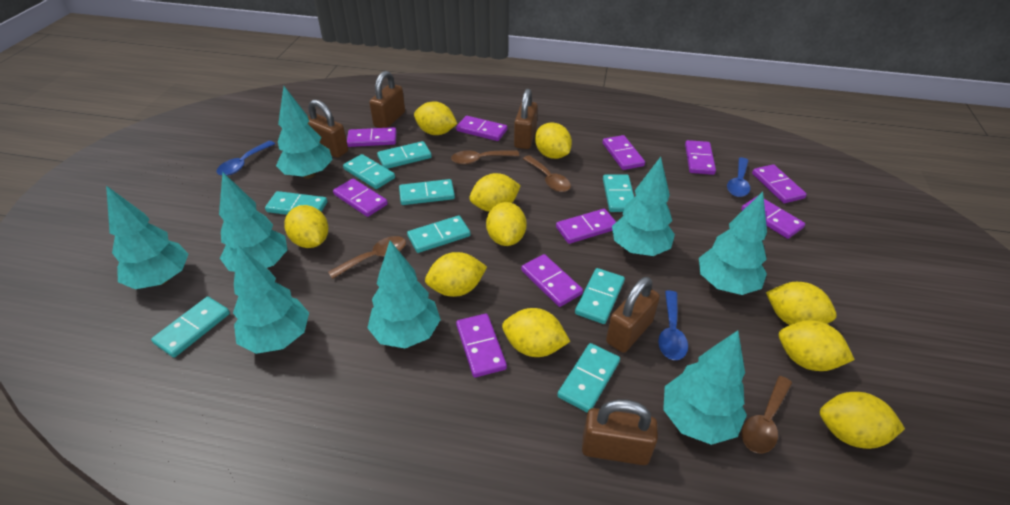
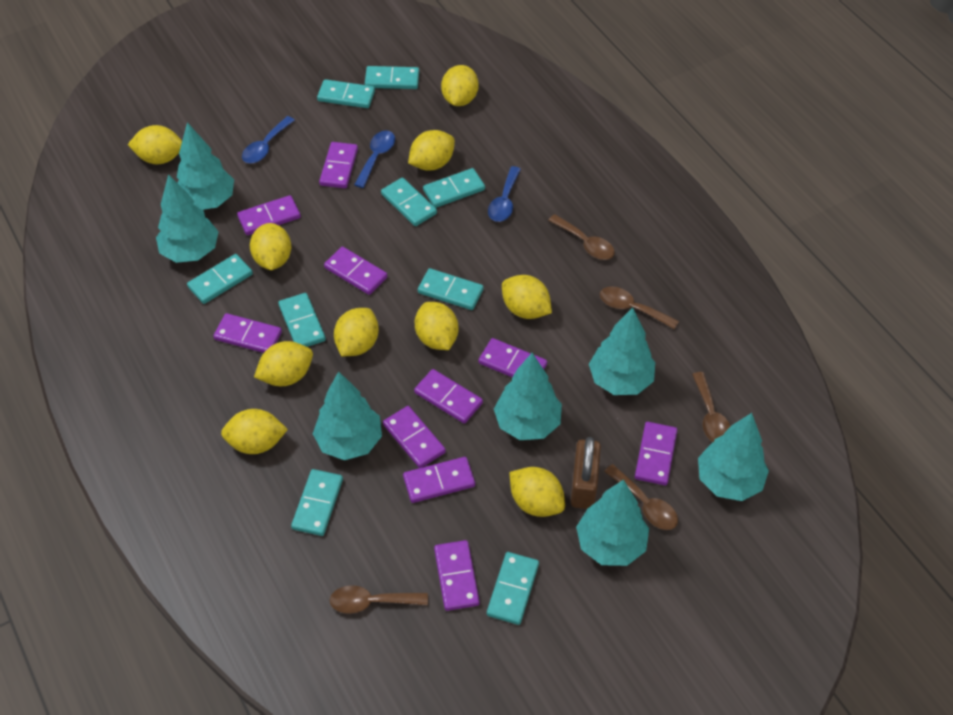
brown padlock: 5 -> 1
brown spoon: 4 -> 5
turquoise tree: 8 -> 7

